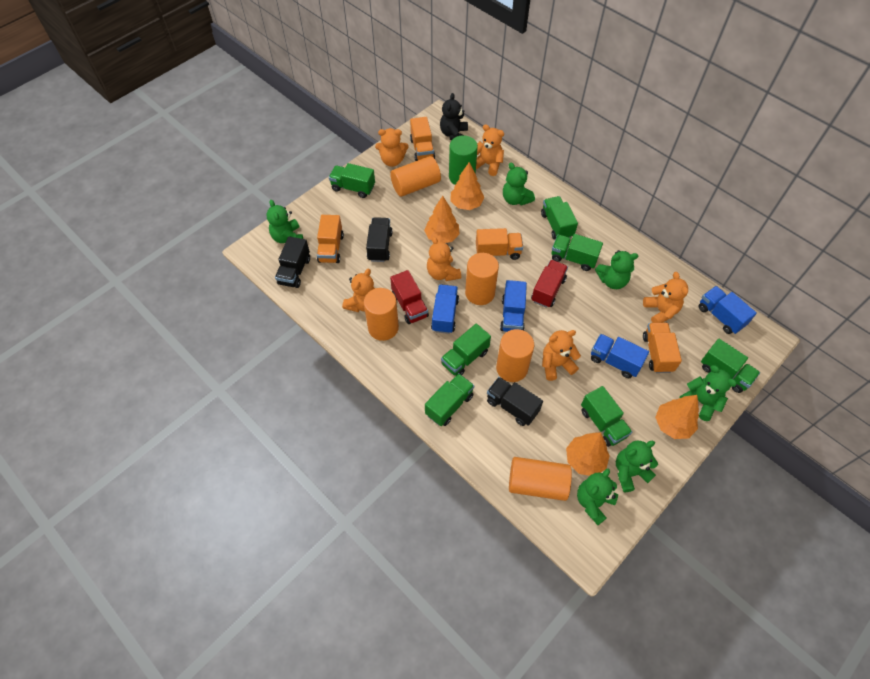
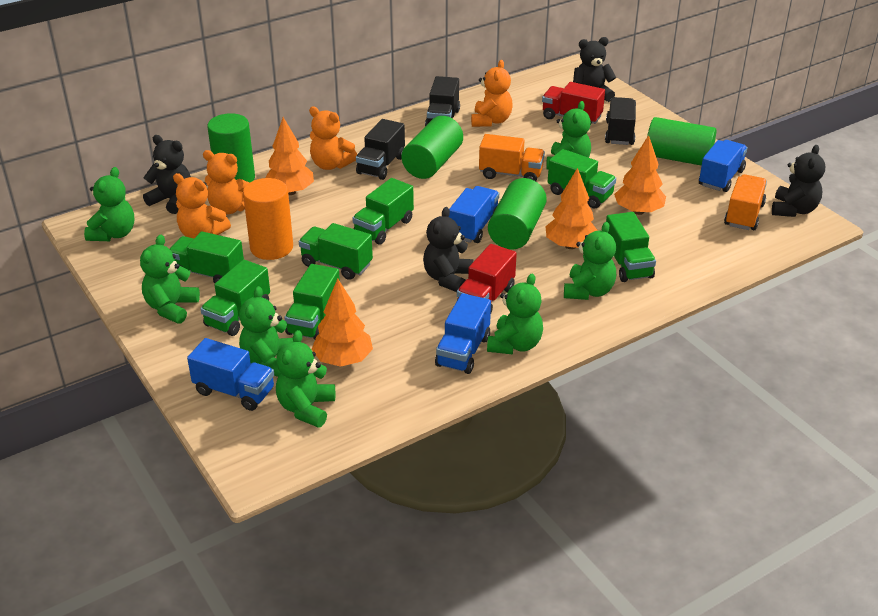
black teddy bear: 1 -> 4
green cylinder: 1 -> 4
green teddy bear: 6 -> 7
orange cylinder: 5 -> 1
orange teddy bear: 6 -> 4
orange truck: 4 -> 2

